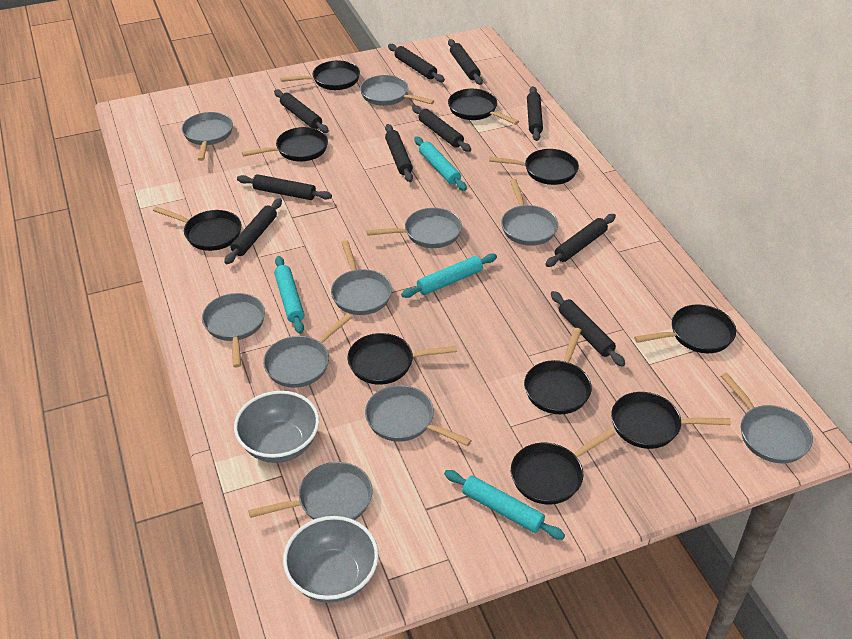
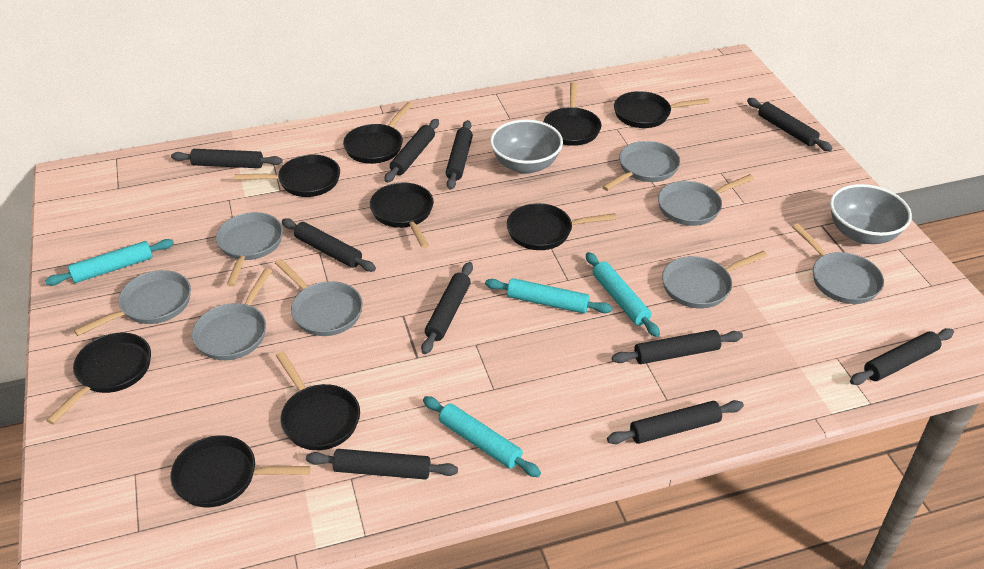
black pan: 10 -> 9
grey pan: 10 -> 8

